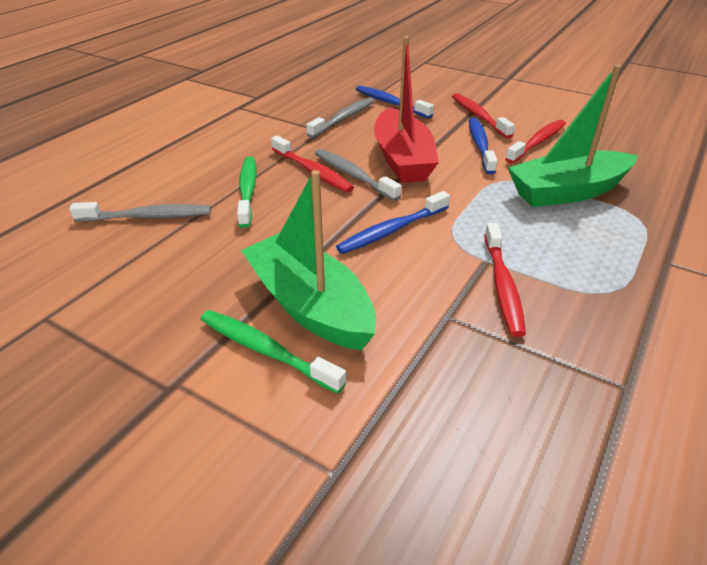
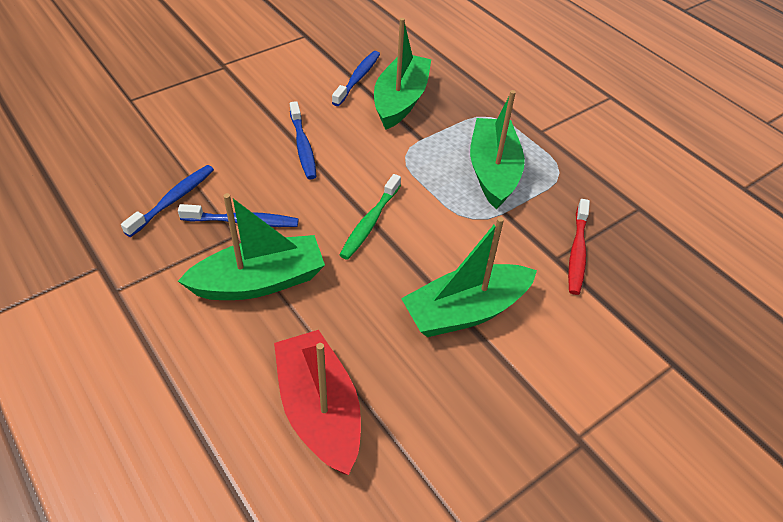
blue toothbrush: 3 -> 4
green boat: 2 -> 4
green toothbrush: 2 -> 1
grey toothbrush: 3 -> 0
red toothbrush: 4 -> 1

